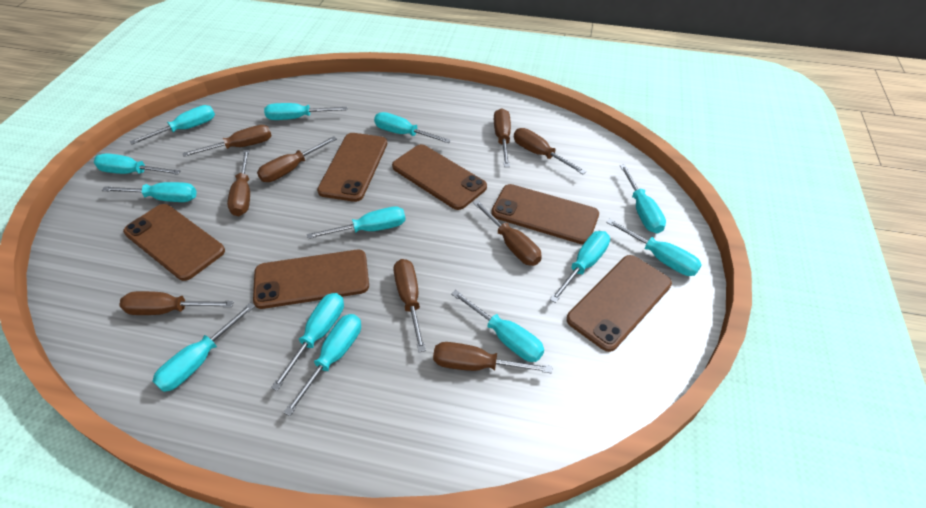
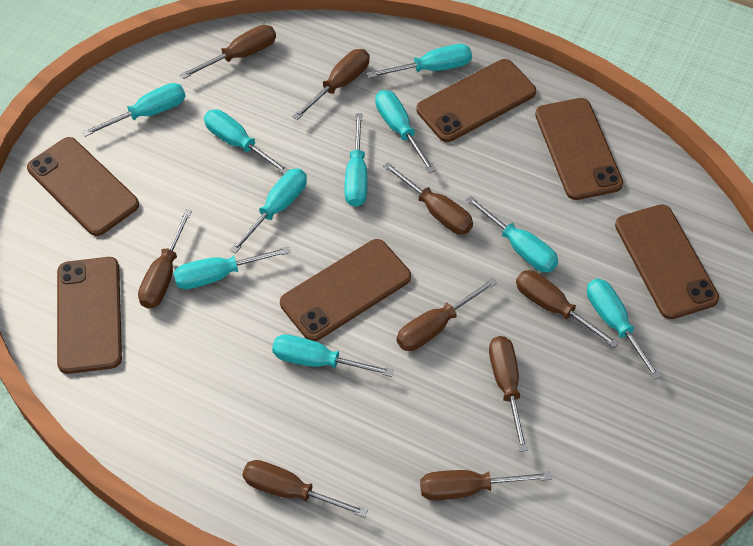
turquoise screwdriver: 13 -> 10

